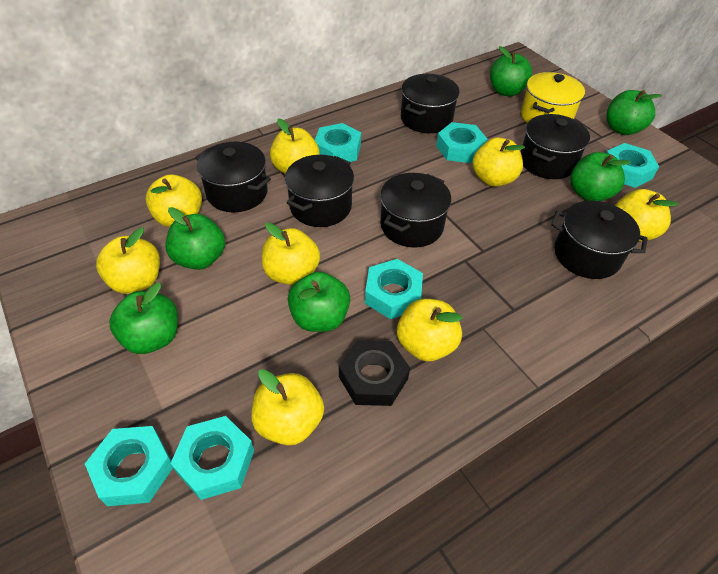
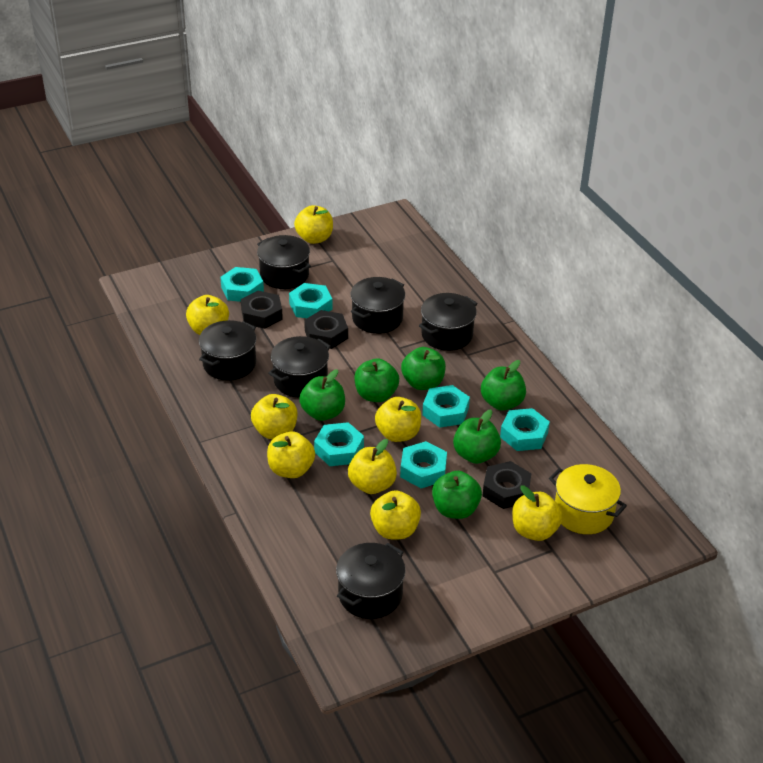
black nut: 1 -> 3

